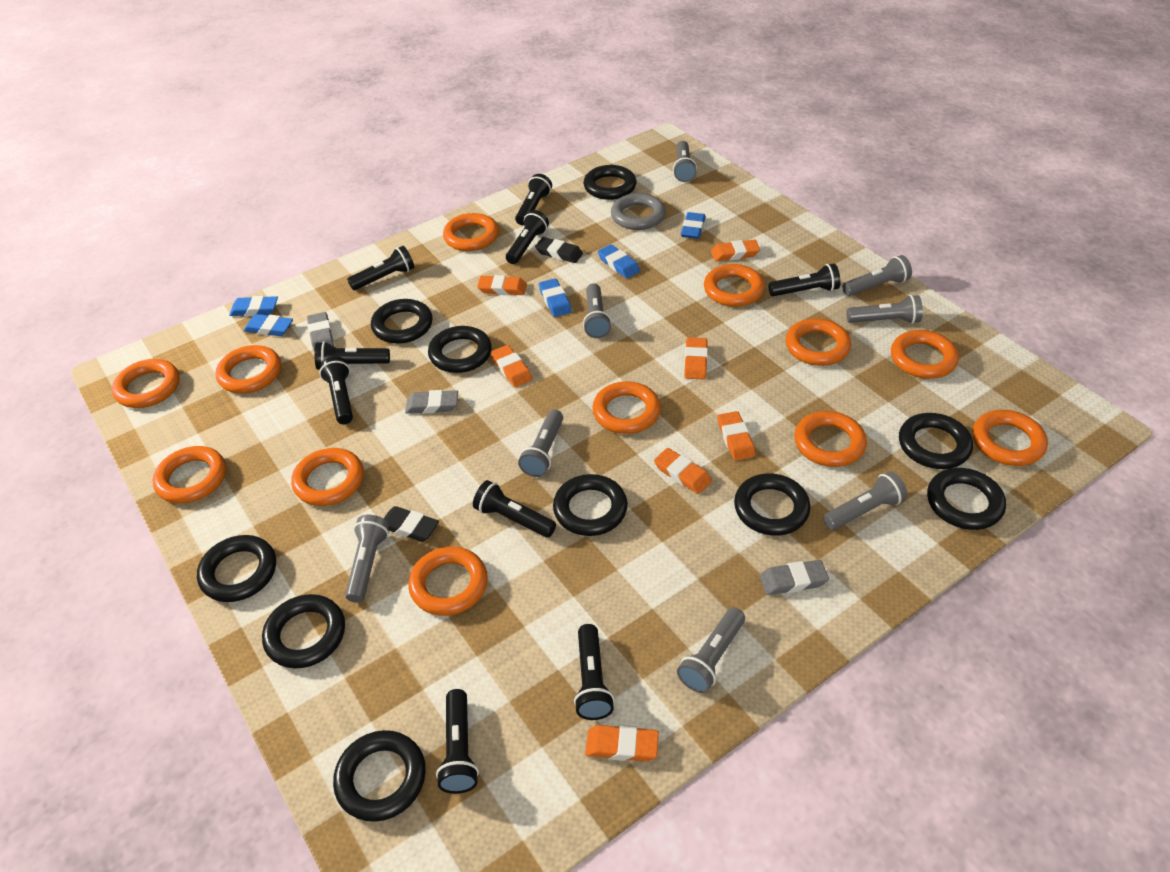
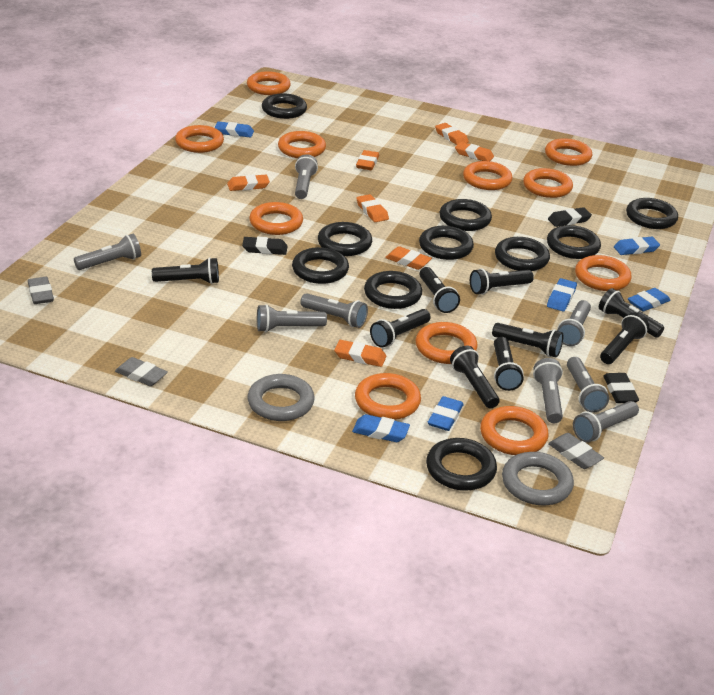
black eraser: 2 -> 3
blue eraser: 5 -> 6
grey ring: 1 -> 2
orange ring: 12 -> 11

